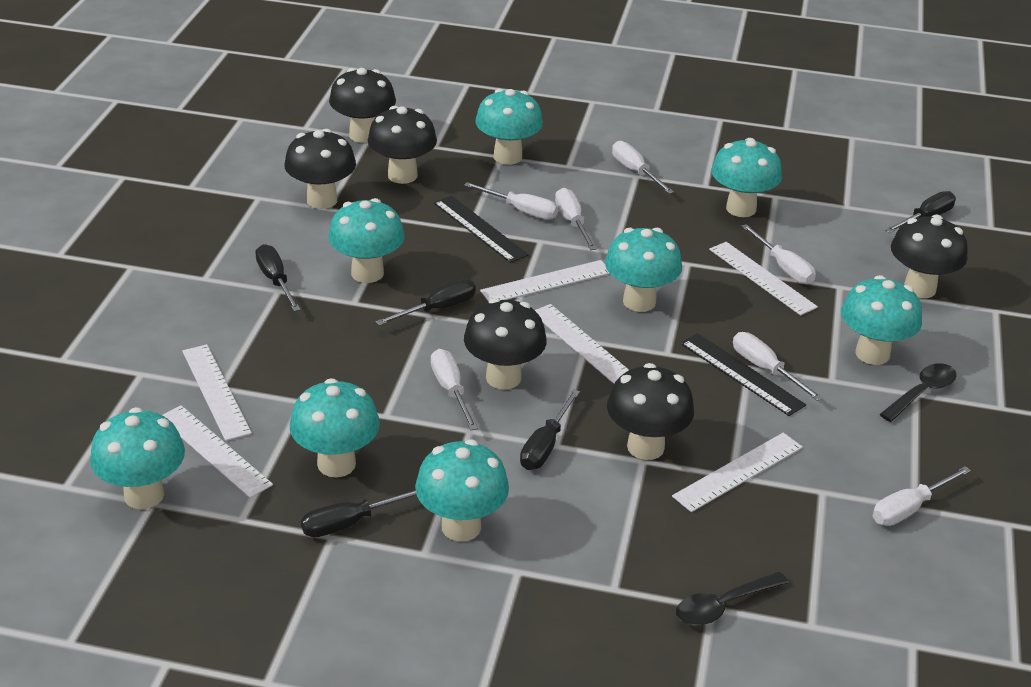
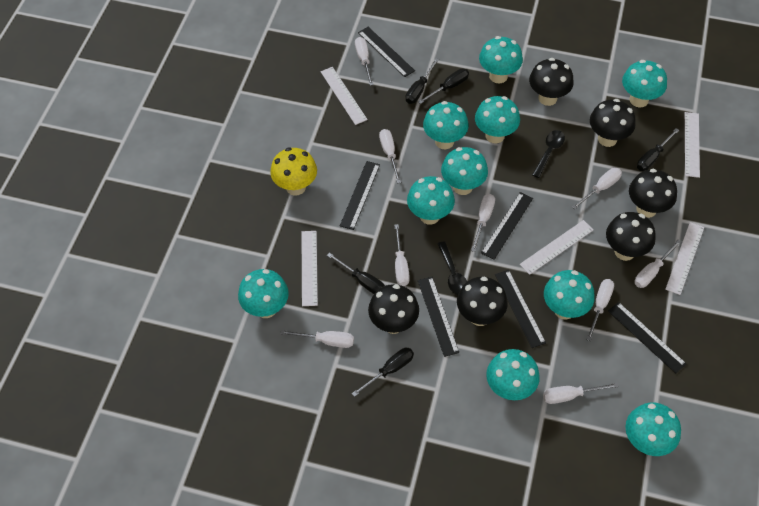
black ruler: 2 -> 6
turquoise mushroom: 8 -> 10
white ruler: 6 -> 5
white screwdriver: 7 -> 9
yellow mushroom: 0 -> 1

